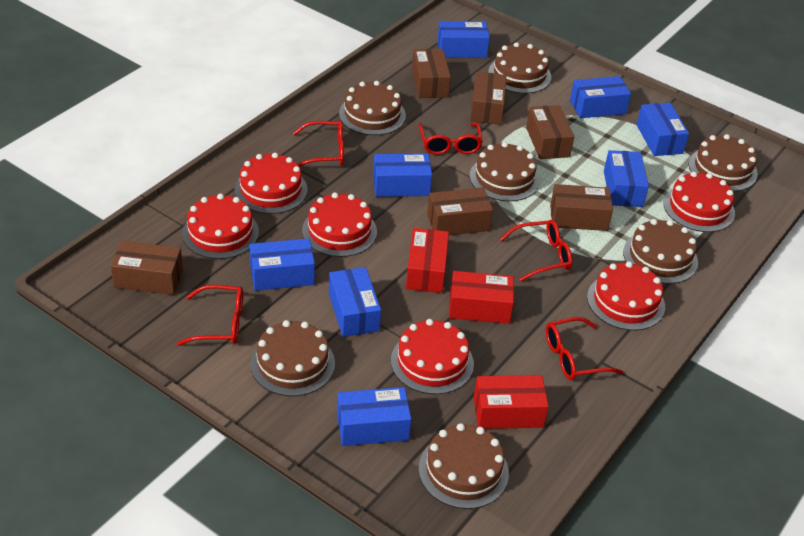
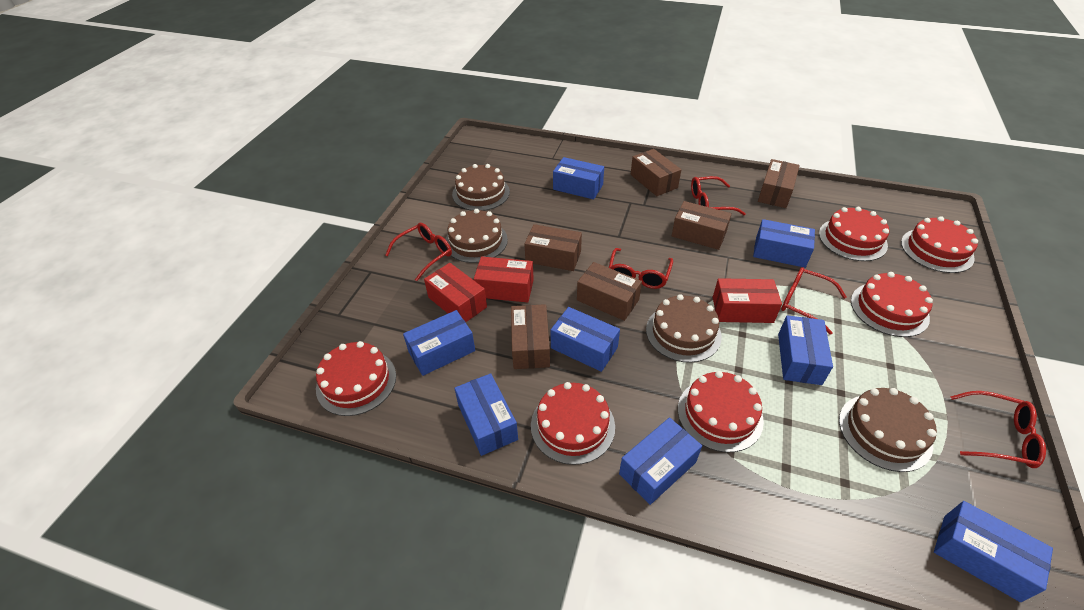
brown cake: 7 -> 4

